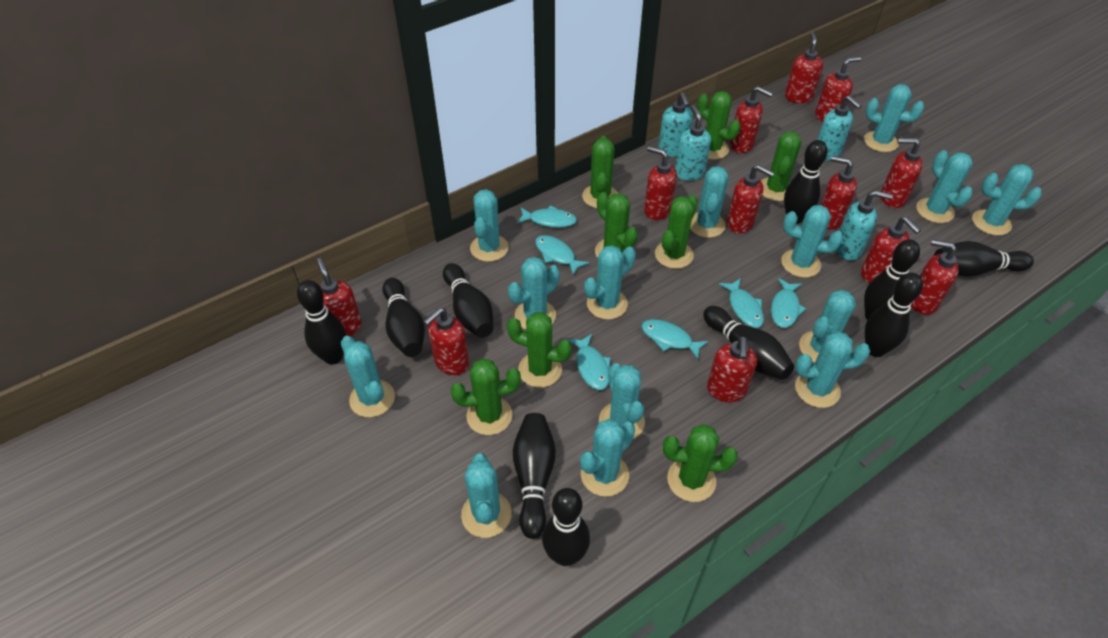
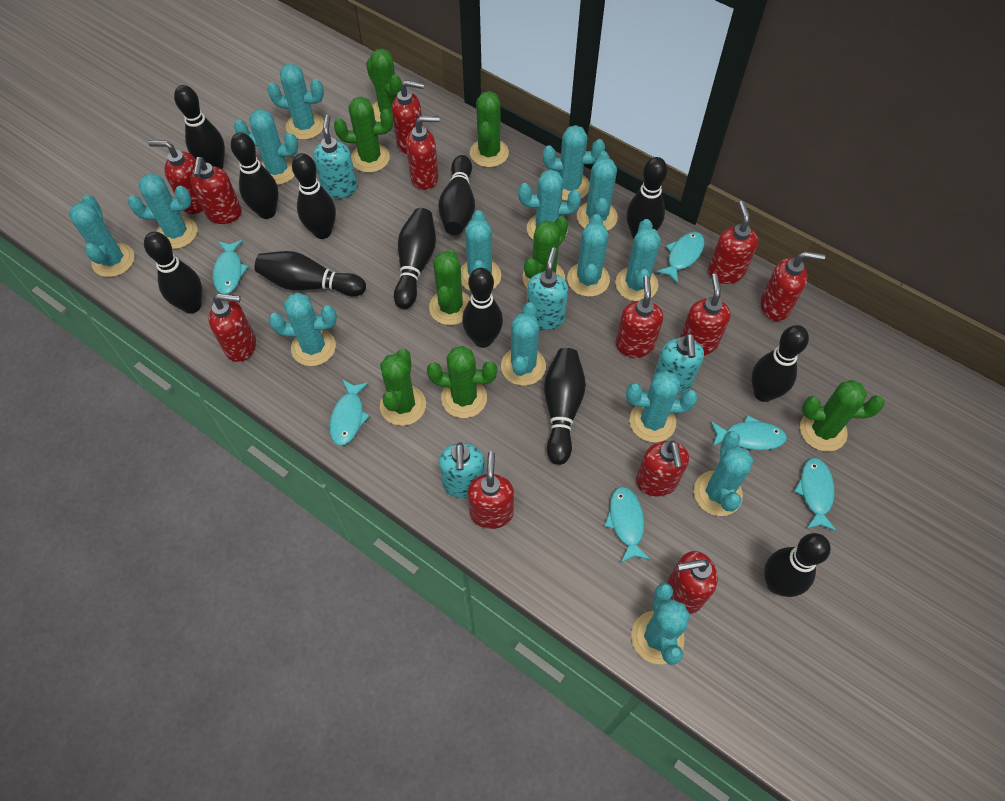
black bowling pin: 10 -> 12
turquoise cactus: 14 -> 15

